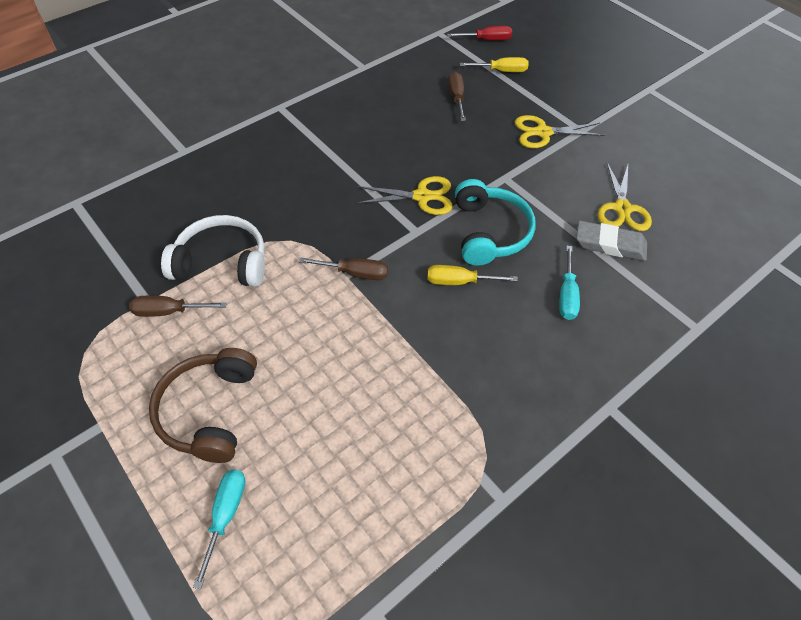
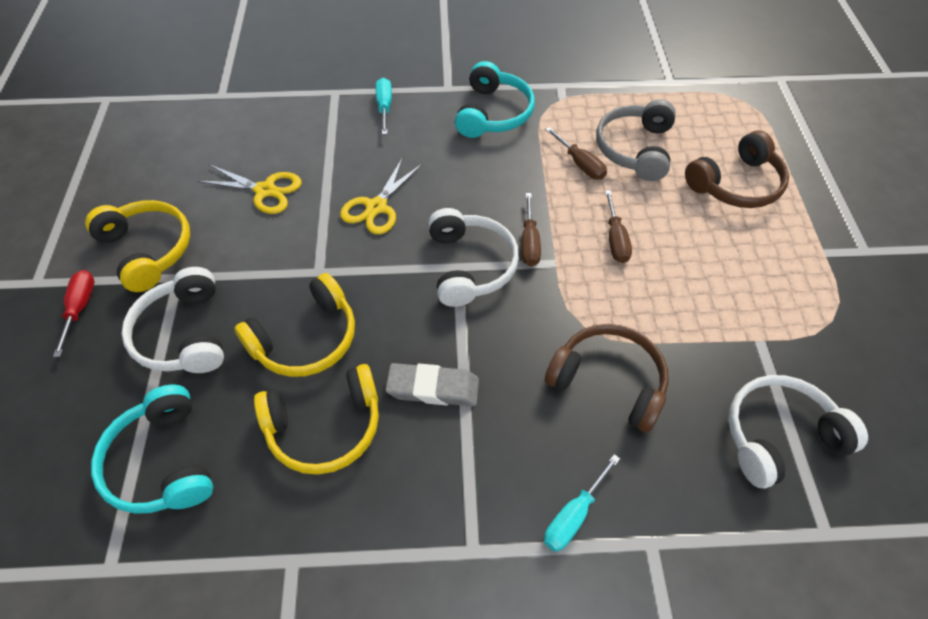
brown headphones: 1 -> 2
grey headphones: 0 -> 1
turquoise headphones: 1 -> 2
white headphones: 1 -> 3
yellow headphones: 0 -> 3
yellow scissors: 3 -> 2
yellow screwdriver: 2 -> 0

